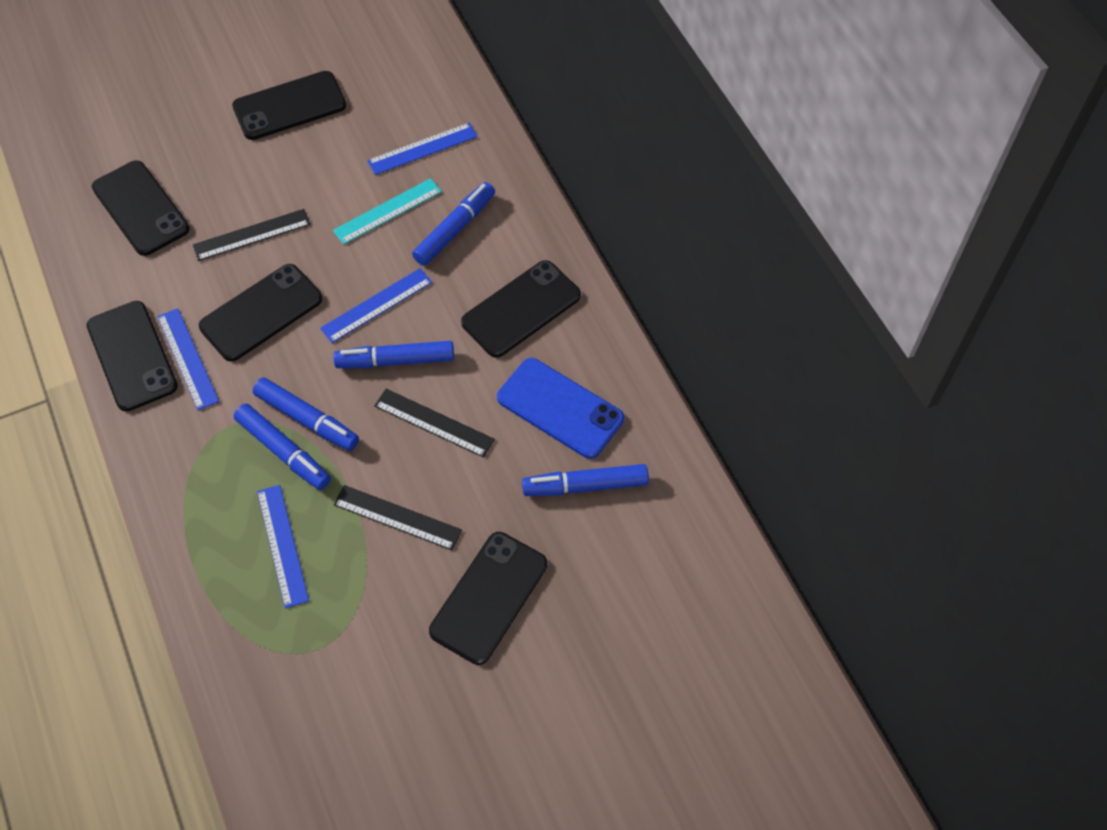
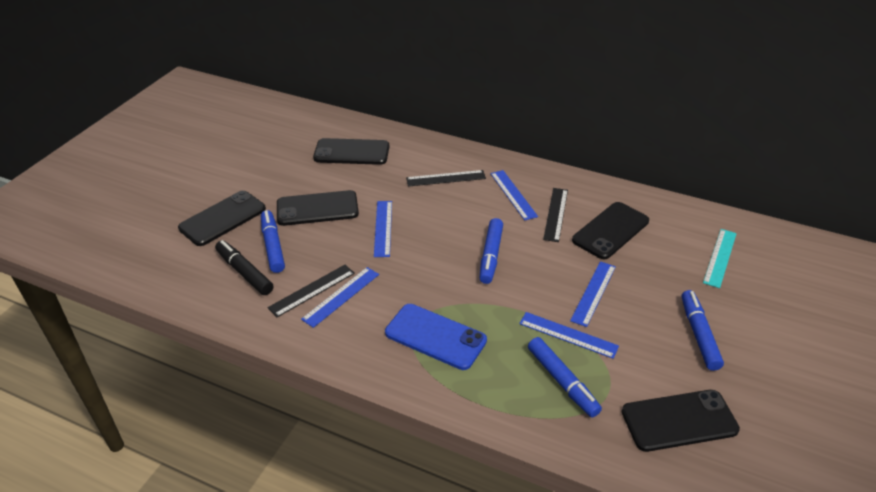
black marker: 0 -> 1
black phone: 6 -> 5
blue marker: 5 -> 4
blue ruler: 4 -> 5

